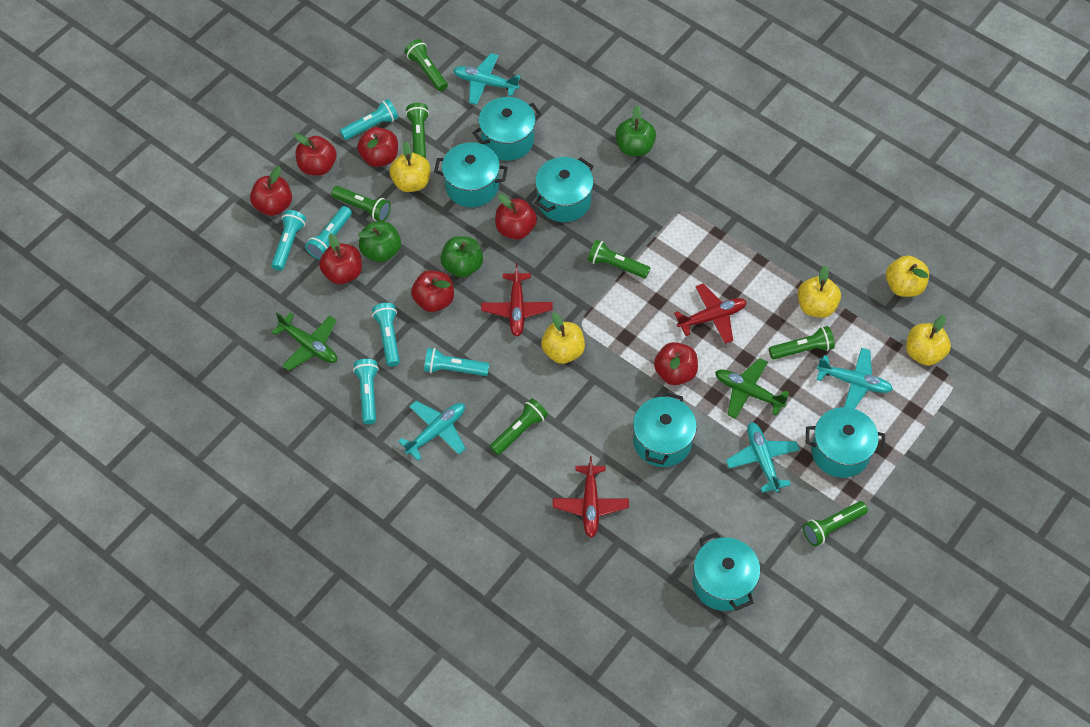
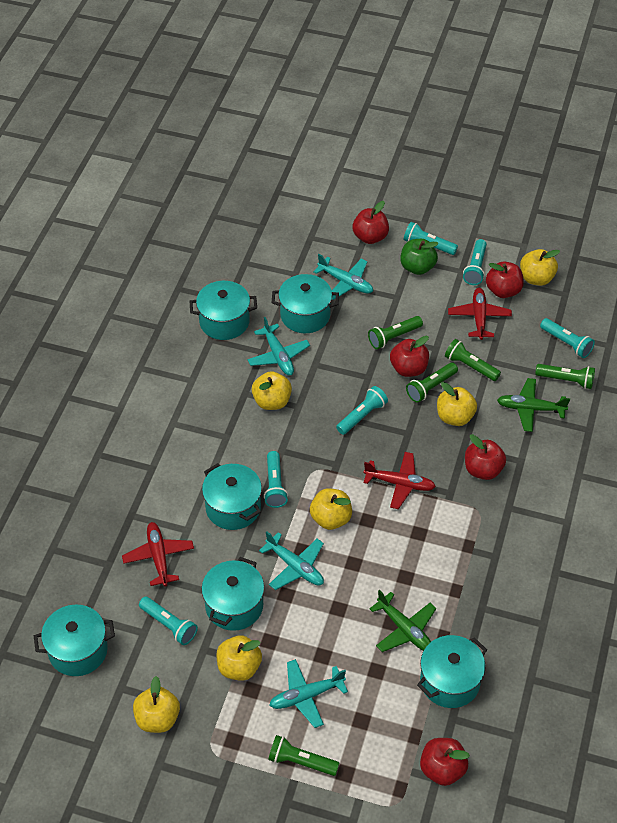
green apple: 3 -> 1
green flashlight: 7 -> 5
red apple: 7 -> 5
yellow apple: 5 -> 6

